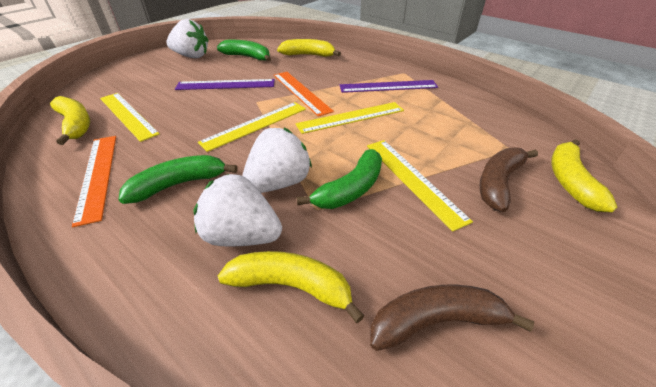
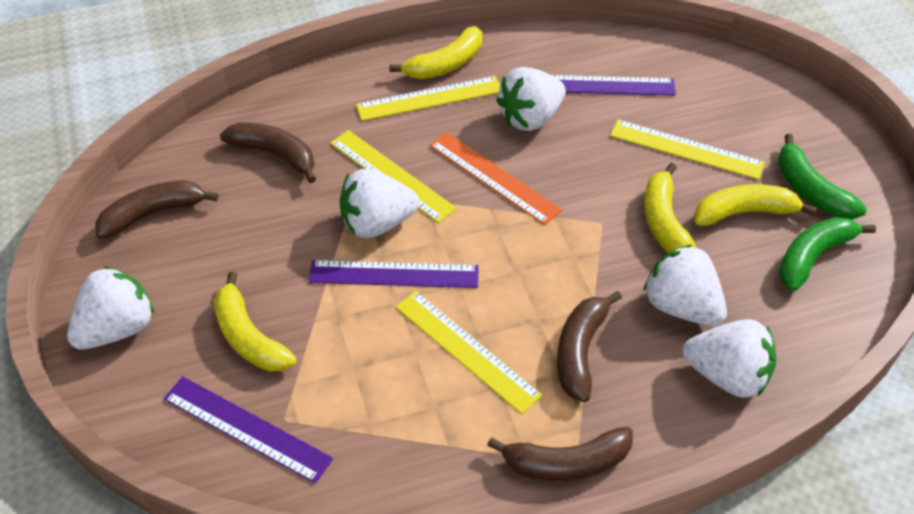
brown banana: 2 -> 4
green banana: 3 -> 2
orange ruler: 2 -> 1
purple ruler: 2 -> 3
white strawberry: 3 -> 5

